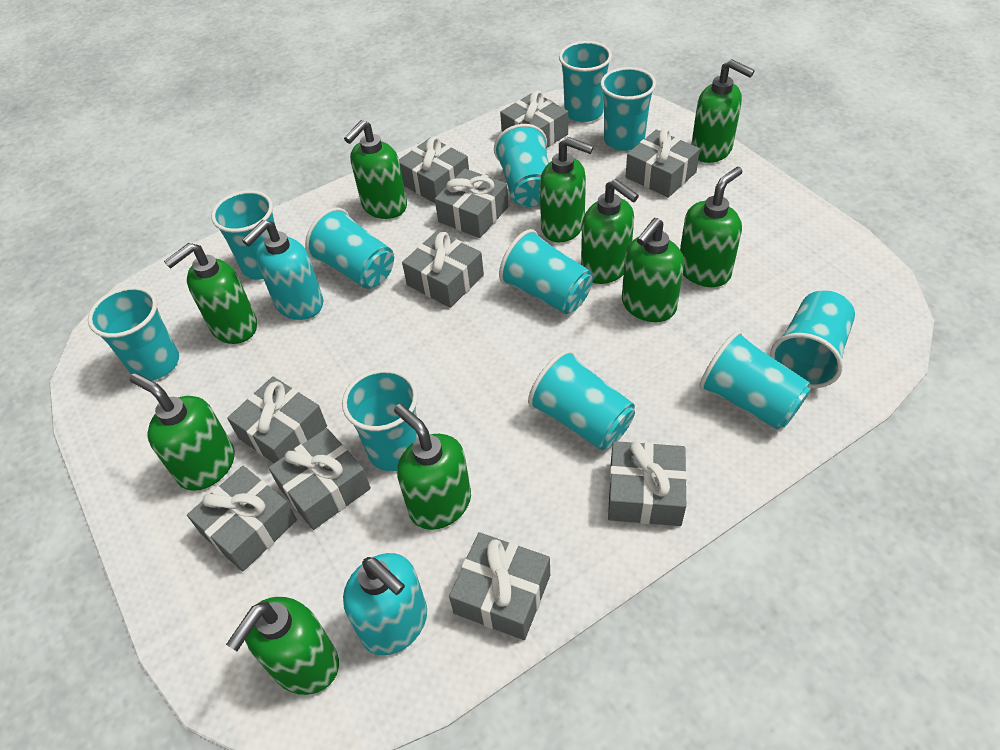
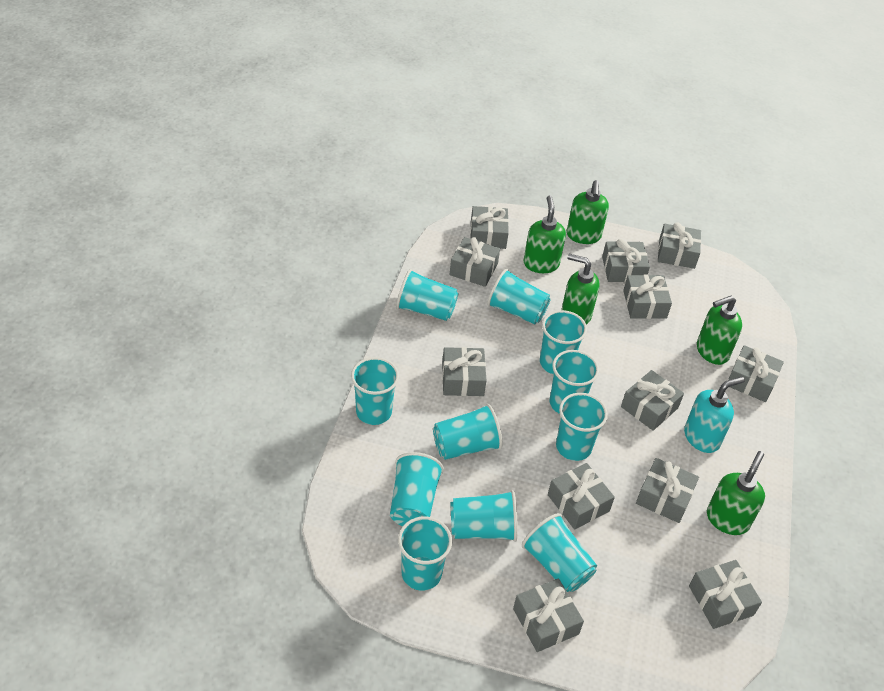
green soap dispenser: 10 -> 5
grey gift: 10 -> 12
turquoise soap dispenser: 2 -> 1

